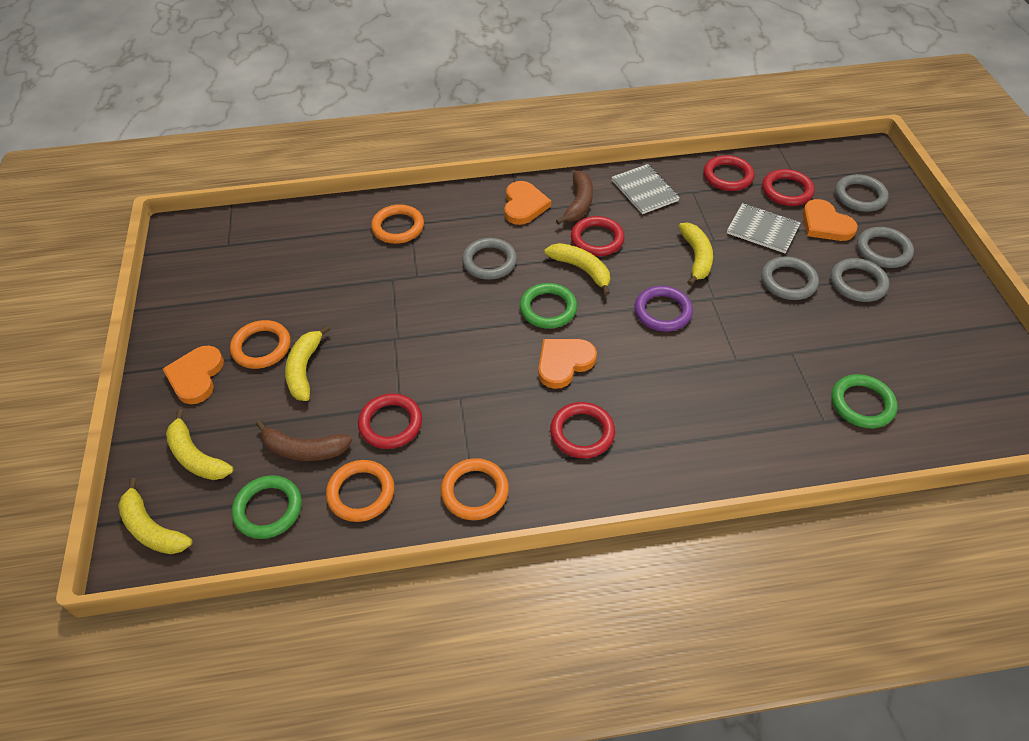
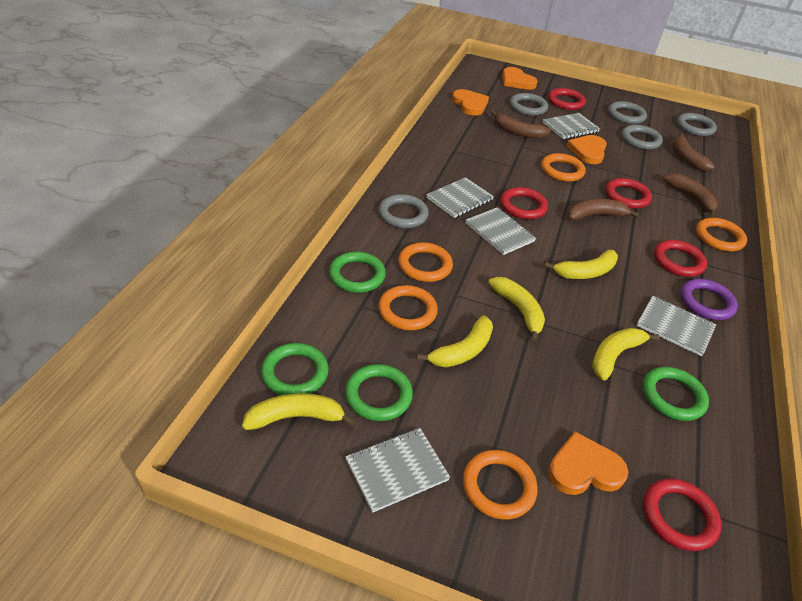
brown banana: 2 -> 4
green ring: 3 -> 4
grey notebook: 2 -> 5
orange ring: 4 -> 5

